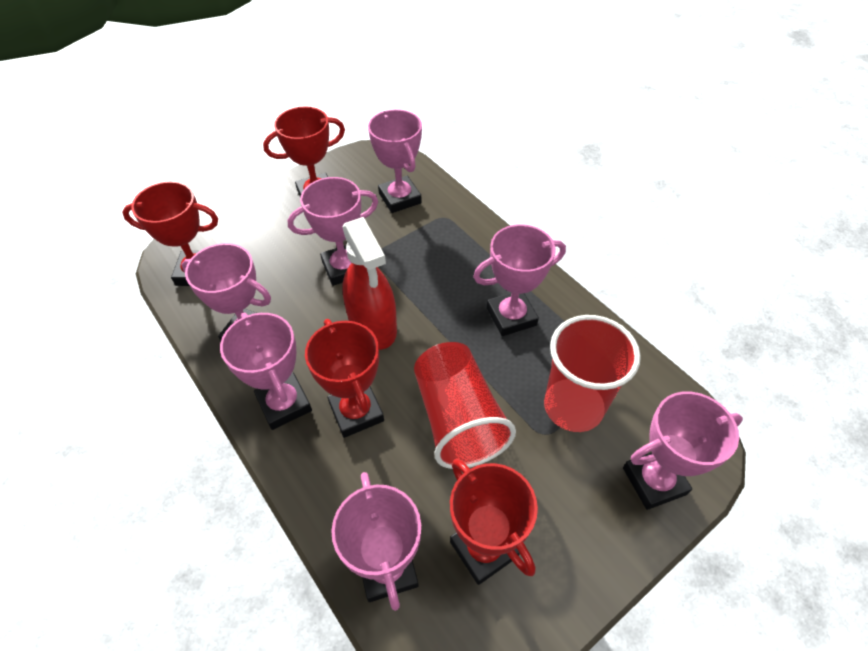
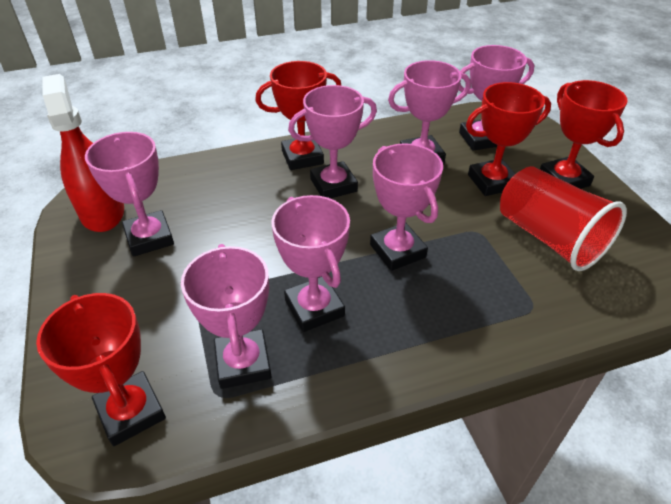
red cup: 2 -> 1

